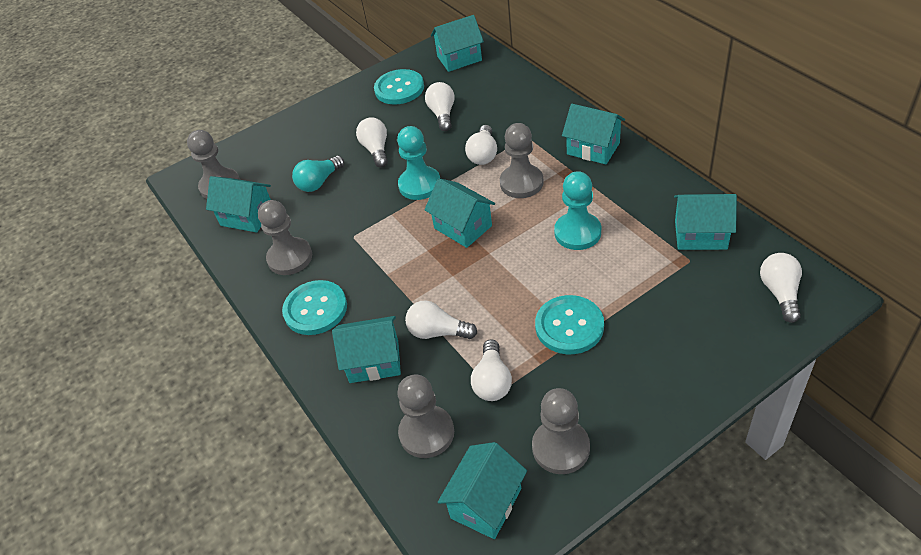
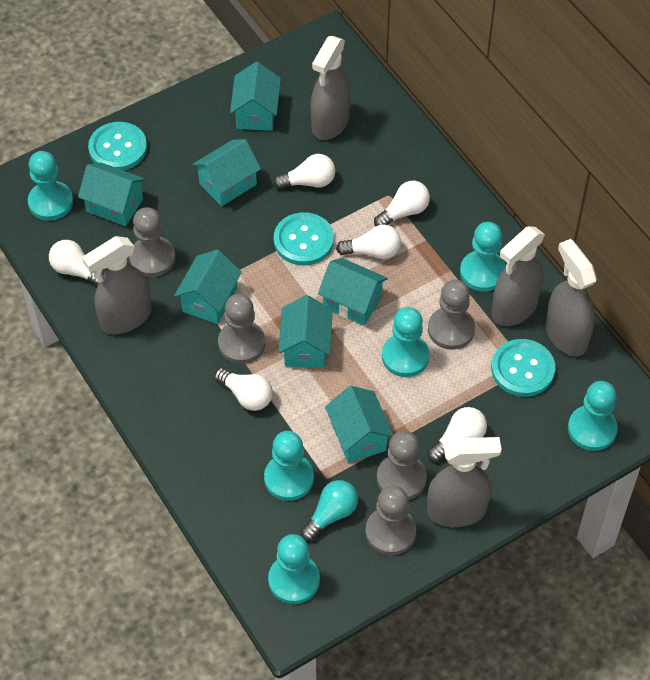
grey spray bottle: 0 -> 5
turquoise pawn: 2 -> 6

